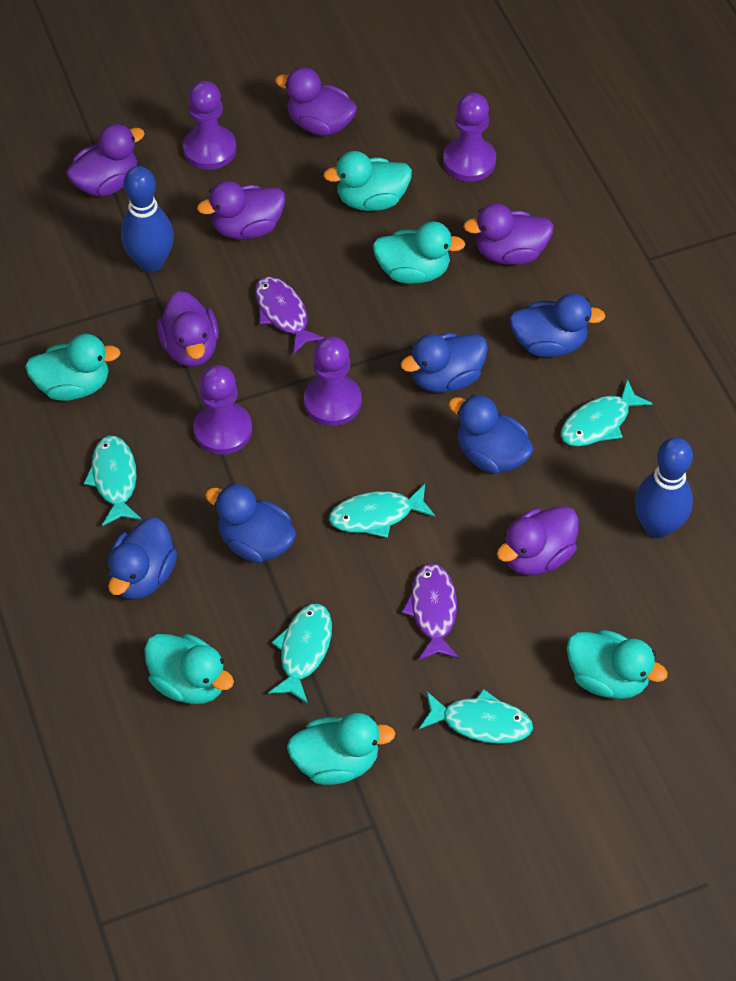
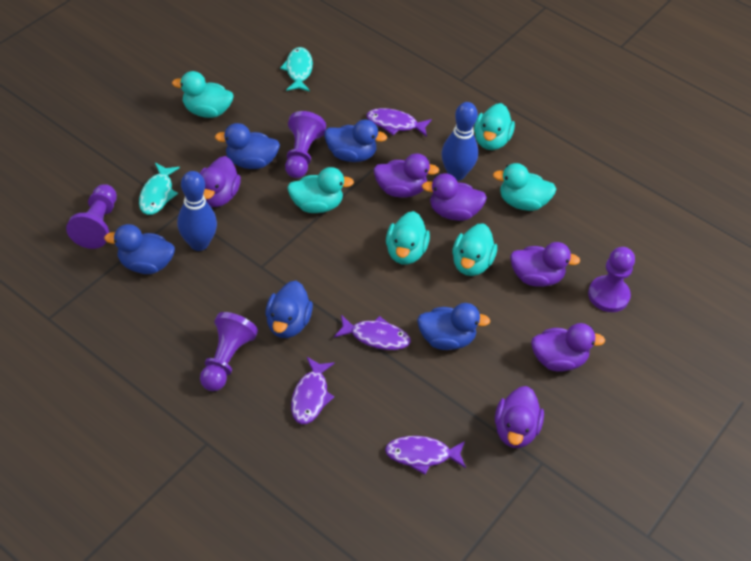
purple fish: 2 -> 4
turquoise fish: 5 -> 2

